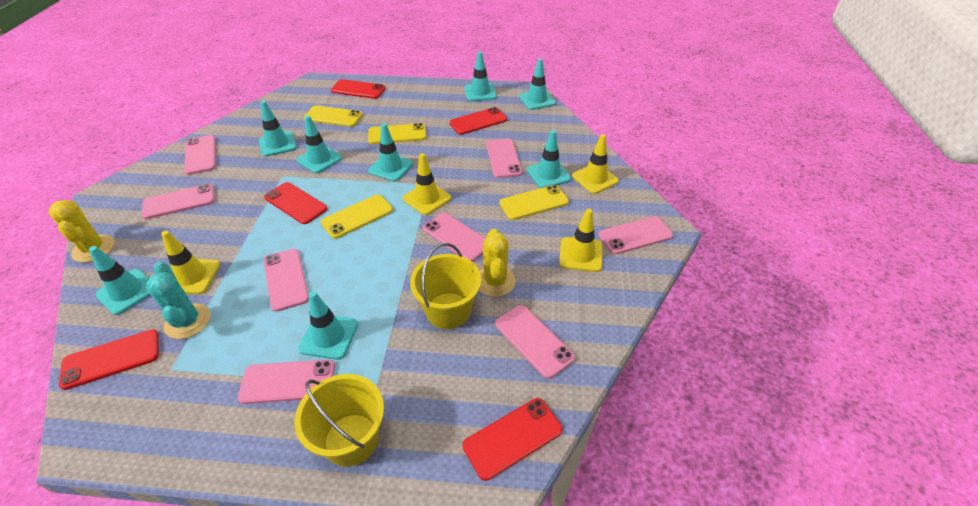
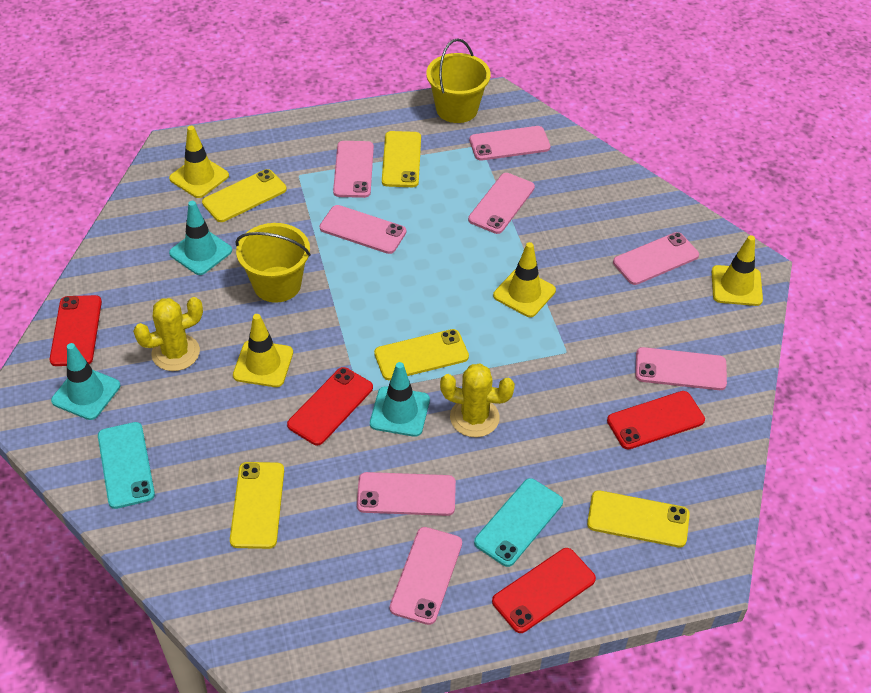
red phone: 5 -> 4
turquoise cactus: 1 -> 0
turquoise phone: 0 -> 2
turquoise traffic cone: 8 -> 3
yellow phone: 4 -> 5

